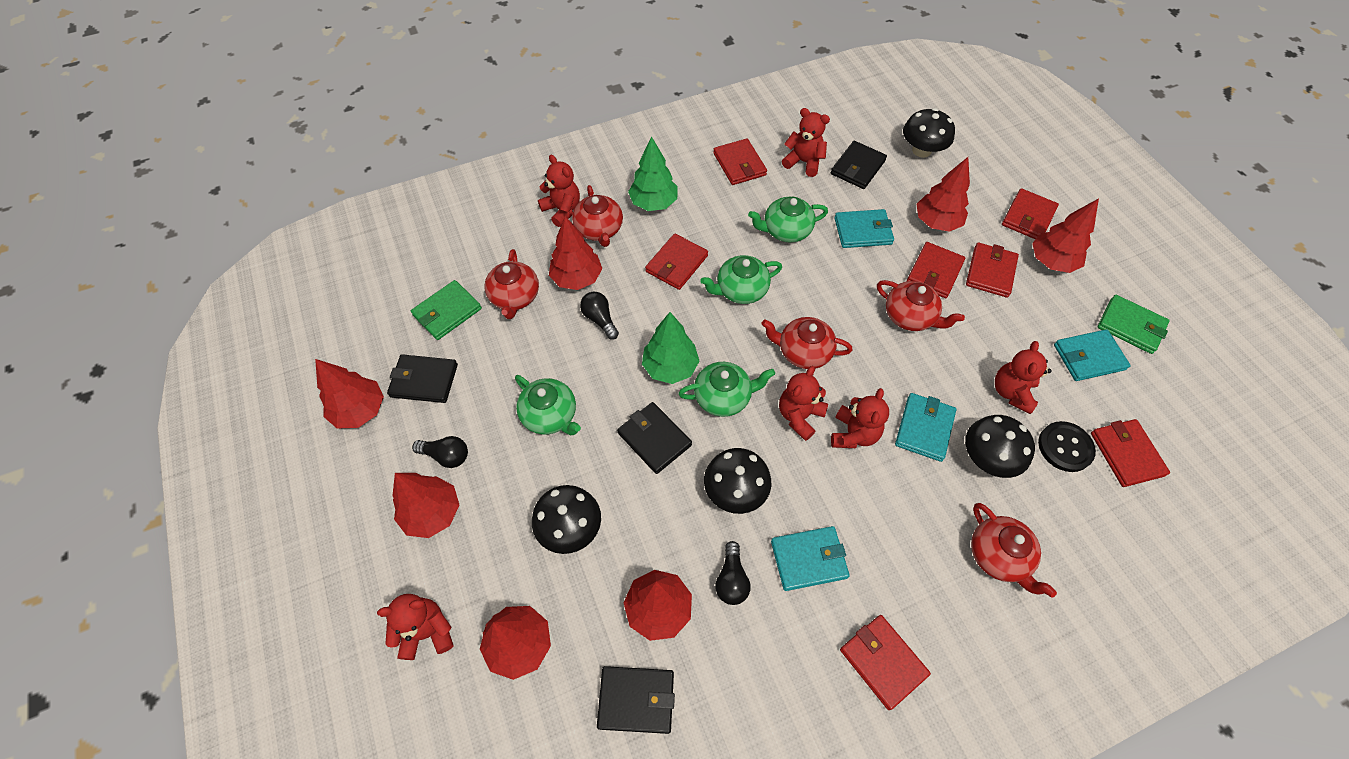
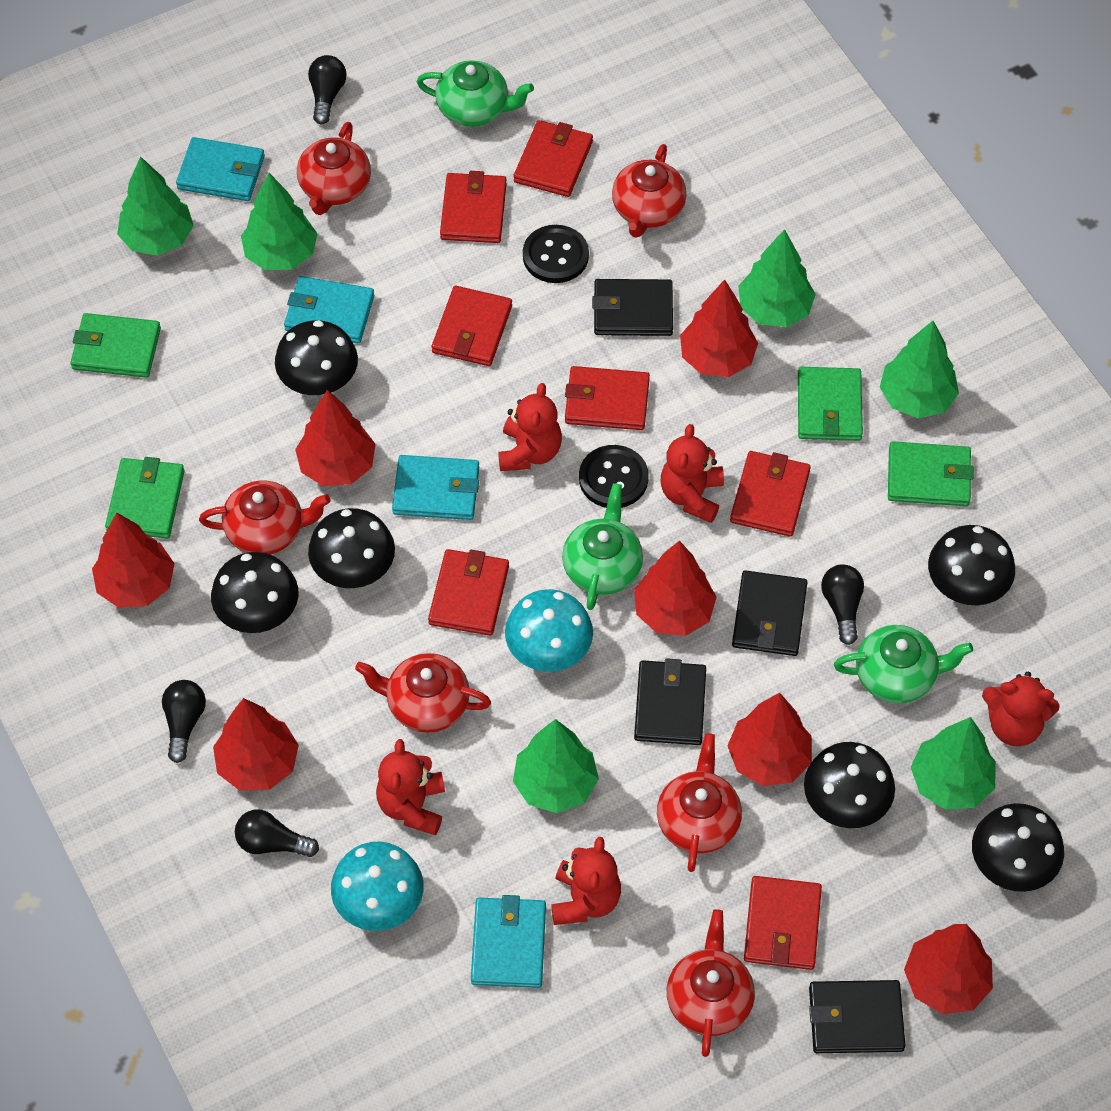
black button: 1 -> 2
black light bulb: 3 -> 4
black mushroom: 4 -> 6
green teapot: 4 -> 3
green tree: 2 -> 6
green wallet: 2 -> 4
red teapot: 5 -> 6
red teddy bear: 6 -> 5
turquoise mushroom: 0 -> 2

